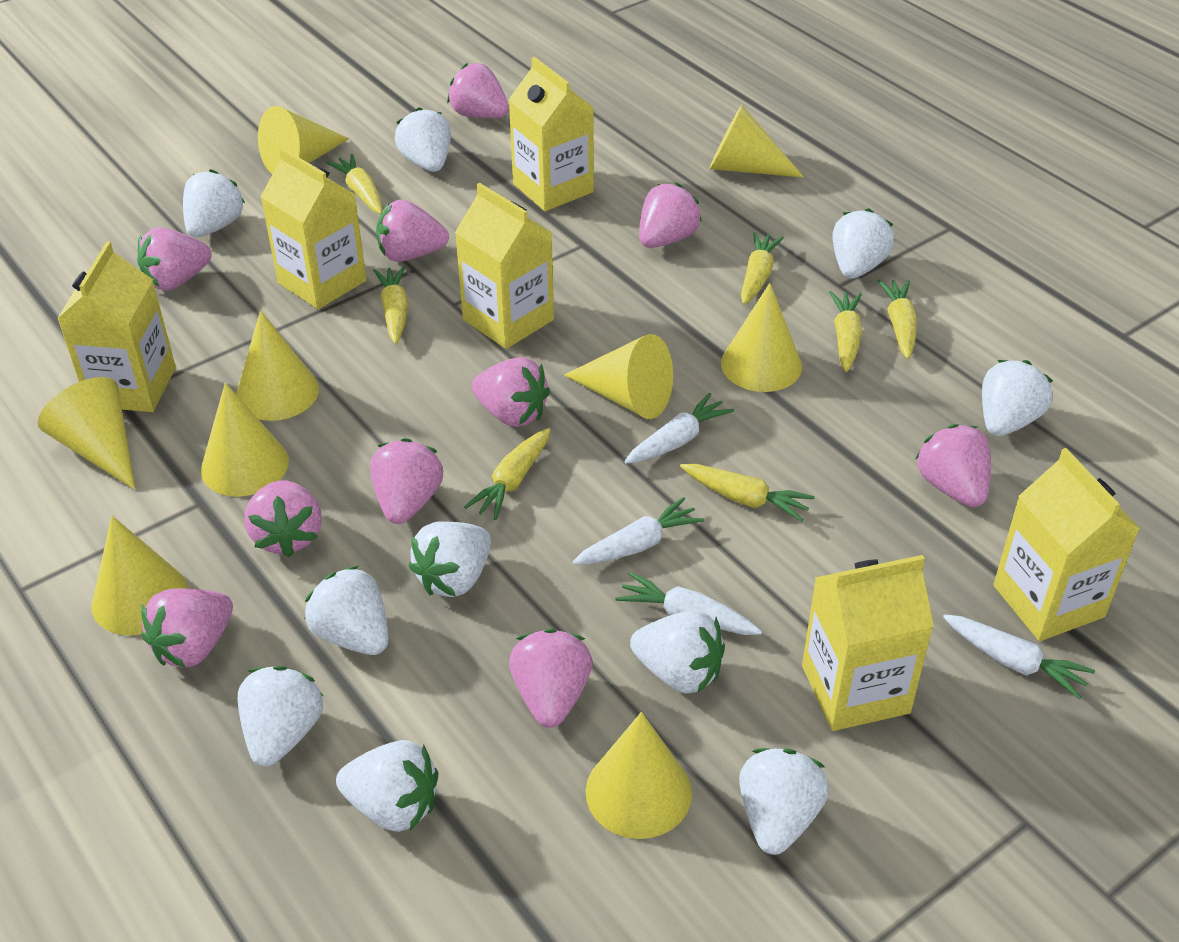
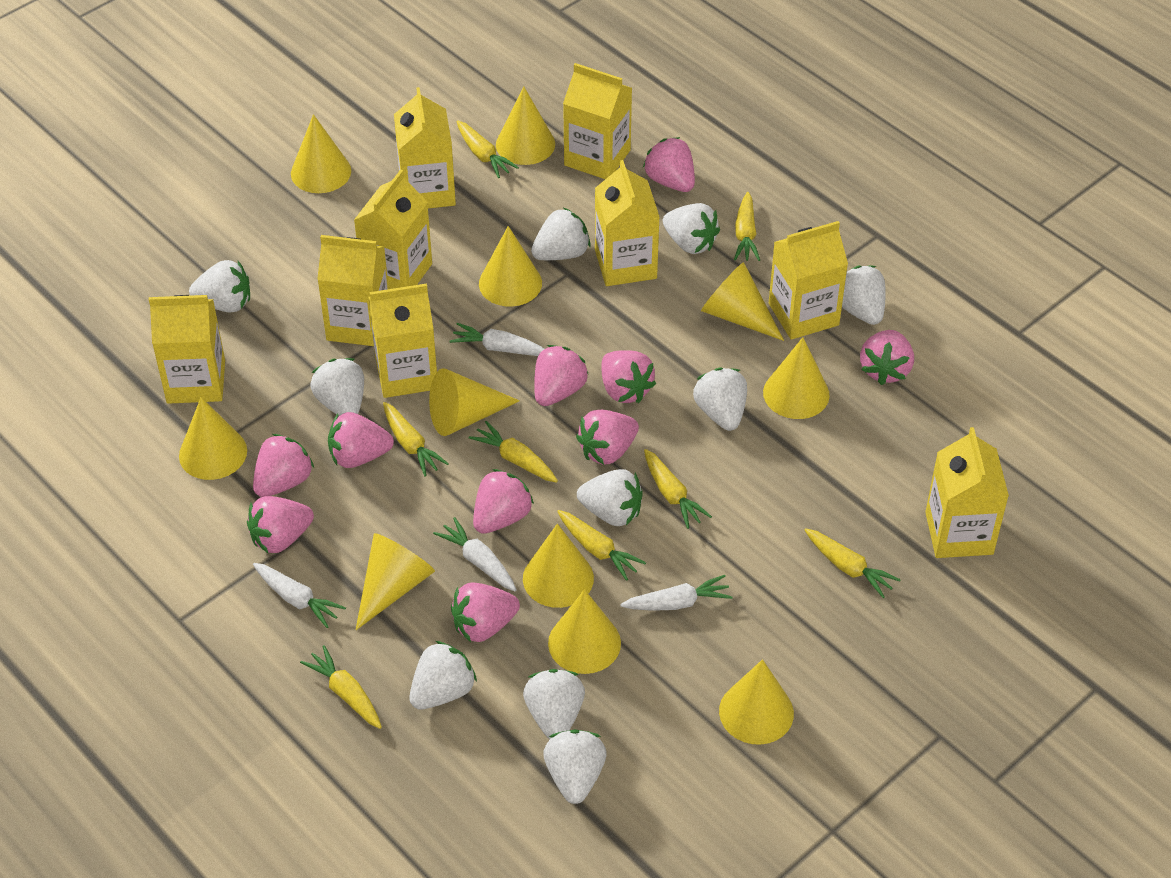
yellow carrot: 7 -> 8
yellow carton: 6 -> 9
yellow cone: 9 -> 11

